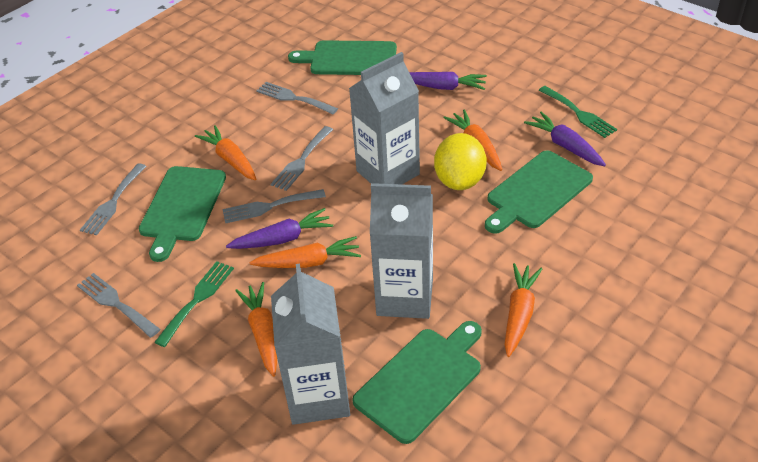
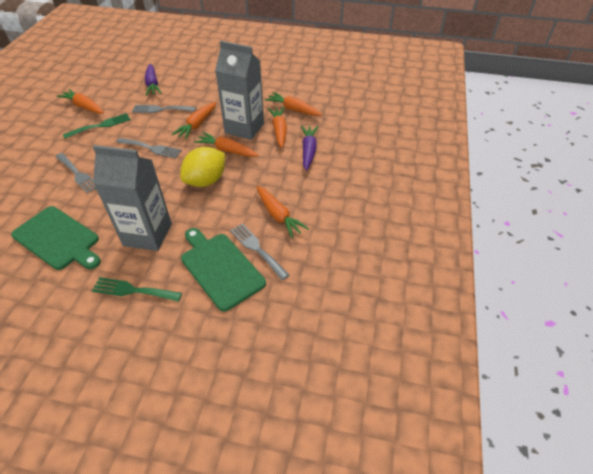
green cutting board: 4 -> 2
grey carton: 3 -> 2
grey fork: 5 -> 4
orange carrot: 5 -> 6
purple carrot: 3 -> 2

